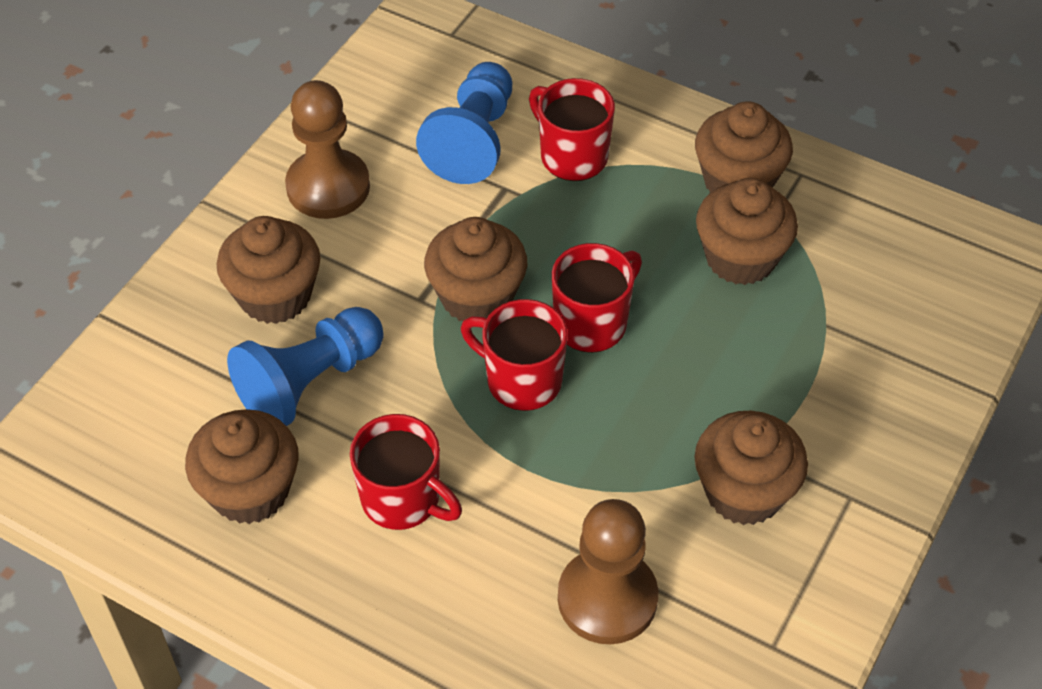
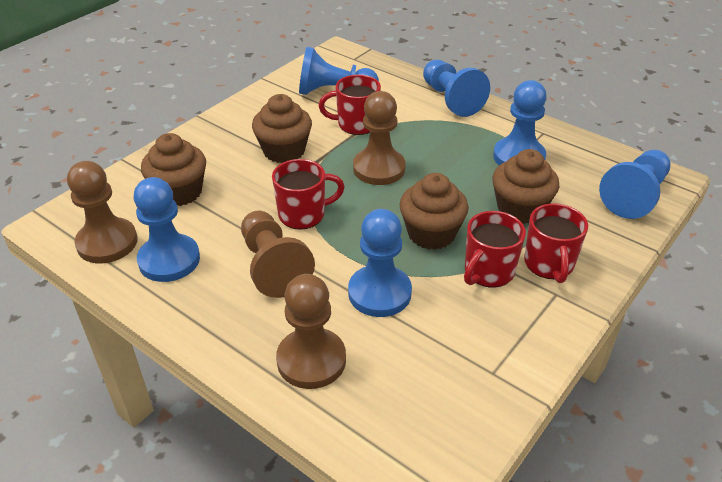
blue pawn: 2 -> 6
brown cupcake: 6 -> 4
brown pawn: 2 -> 4

